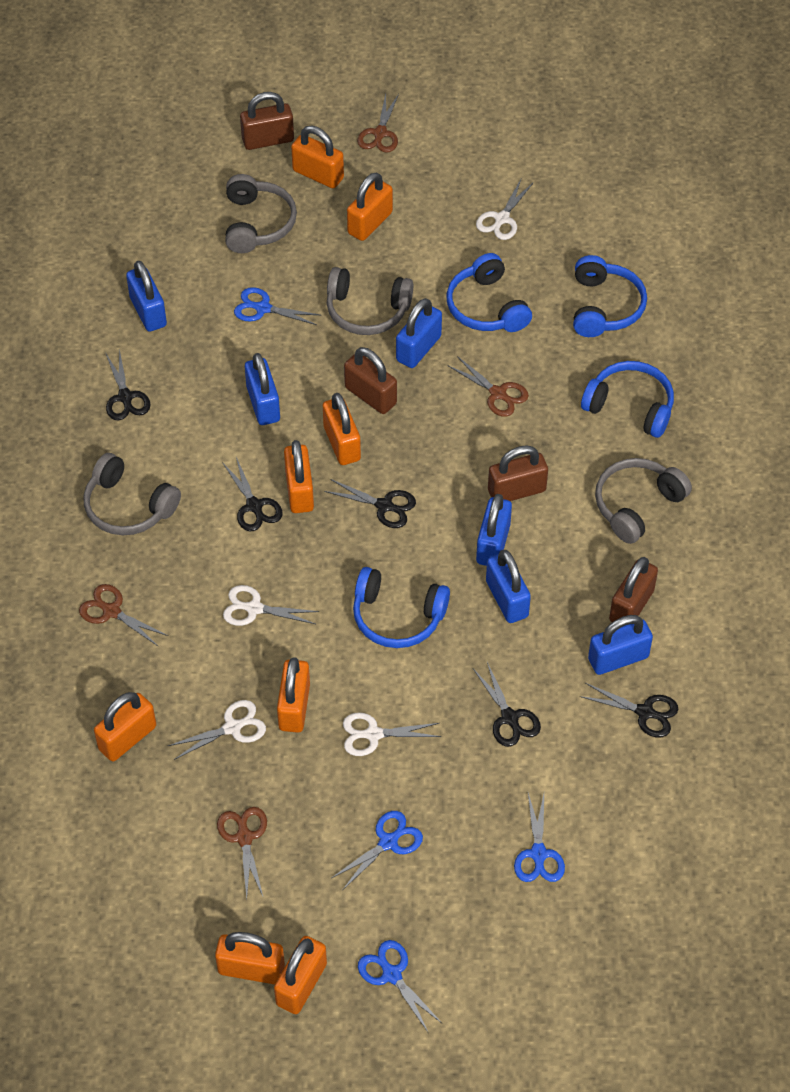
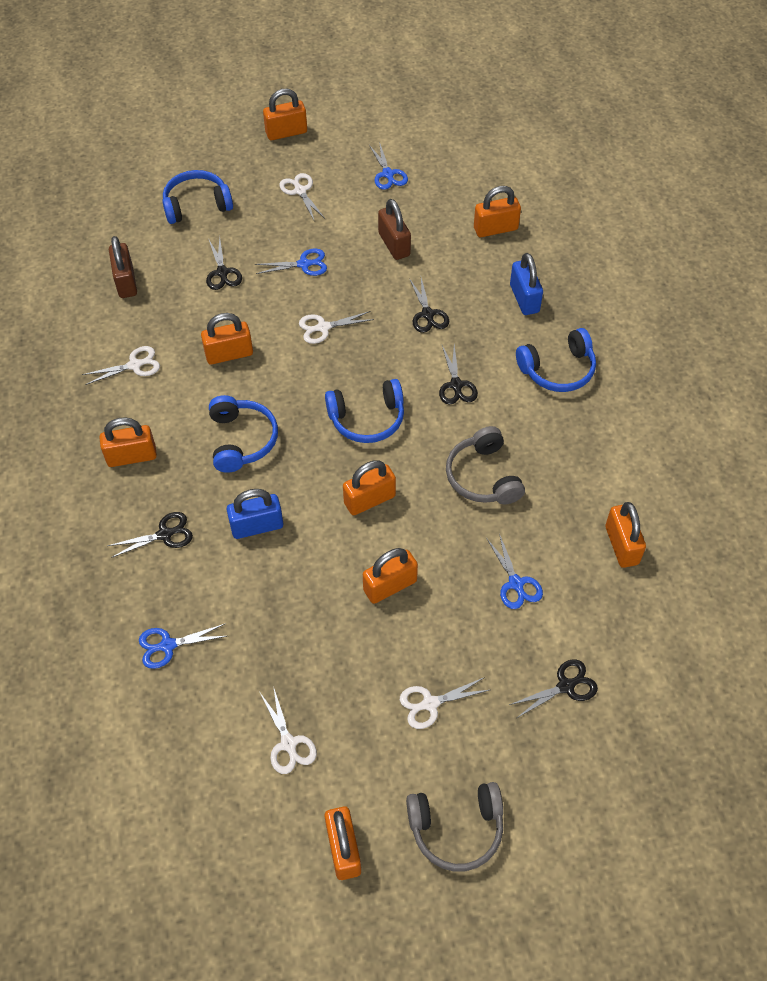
blue padlock: 6 -> 2
brown padlock: 4 -> 2
brown scissors: 4 -> 0
grey headphones: 4 -> 2
white scissors: 4 -> 5

